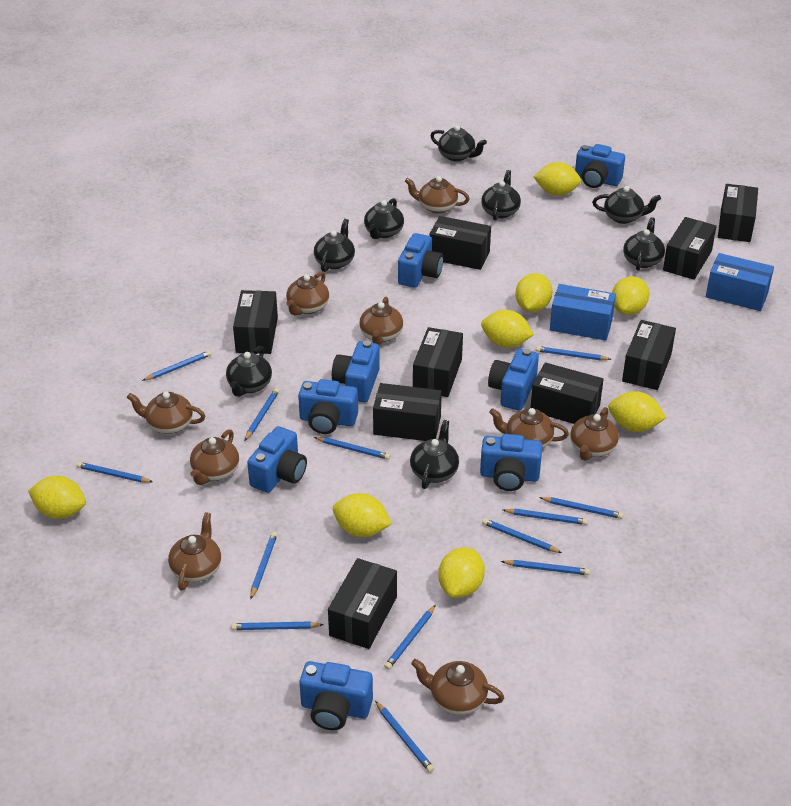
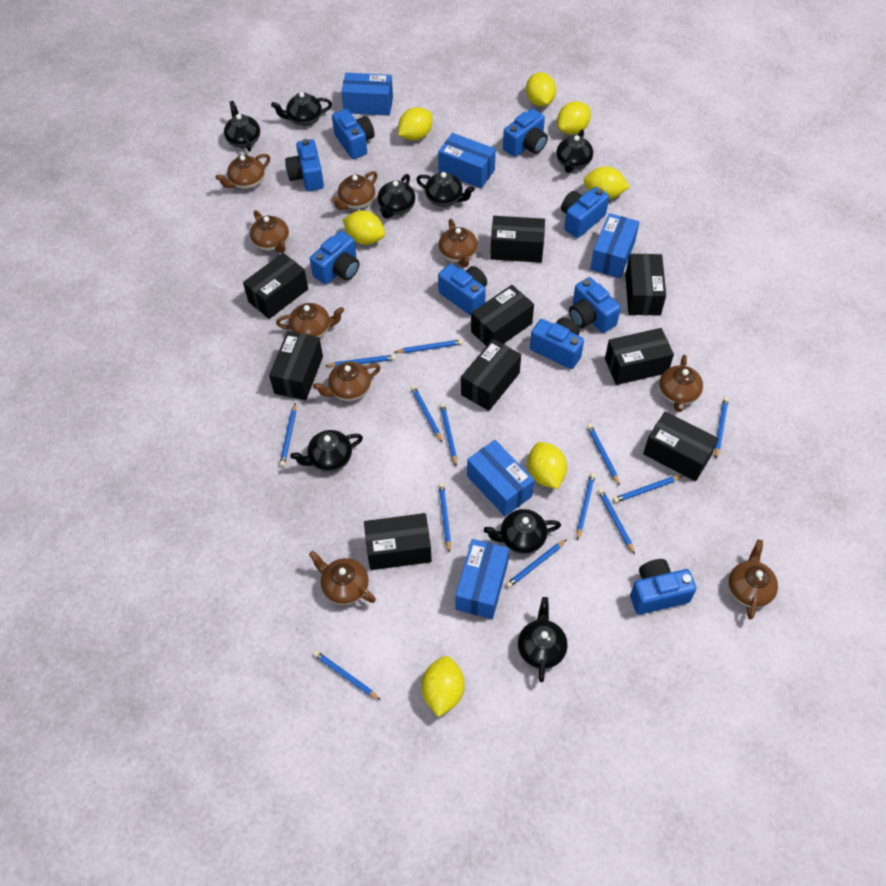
blue box: 2 -> 5
blue camera: 8 -> 9
yellow lemon: 8 -> 7

